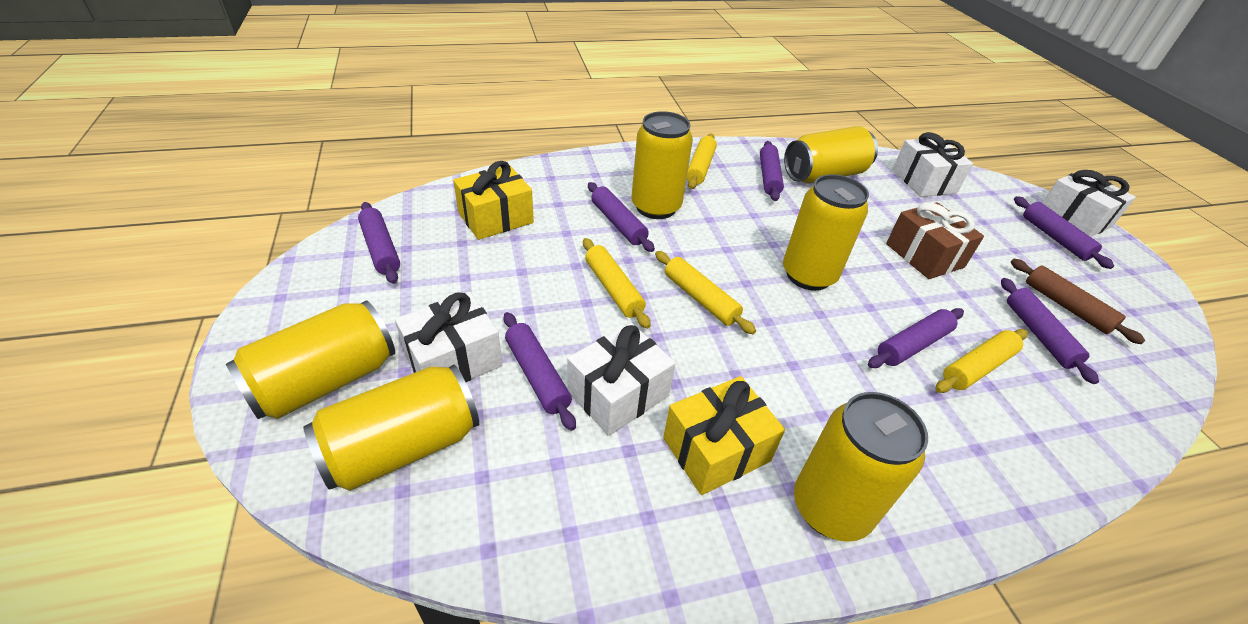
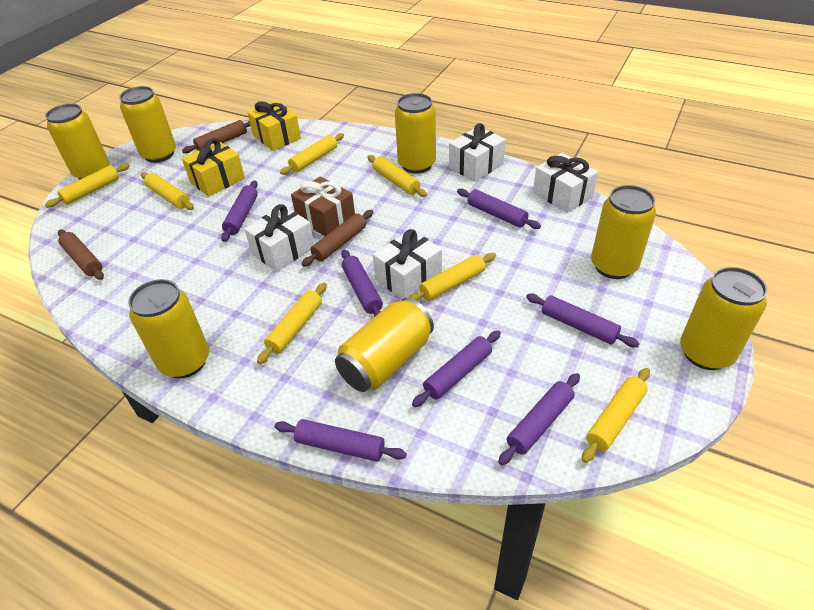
brown rolling pin: 1 -> 3
yellow can: 6 -> 7
yellow rolling pin: 4 -> 7

